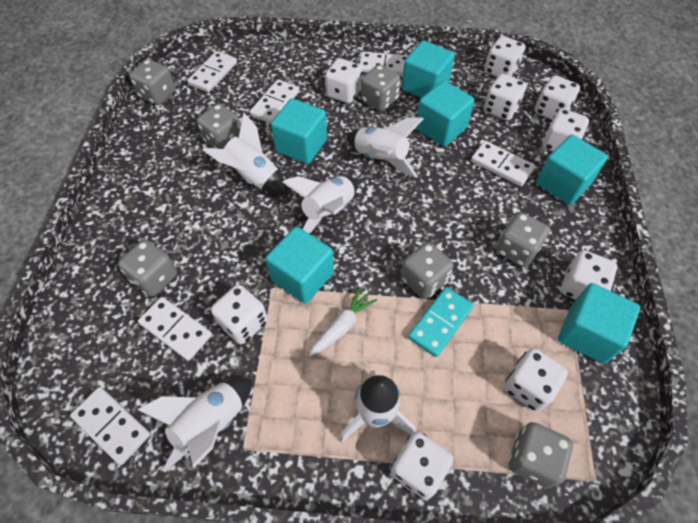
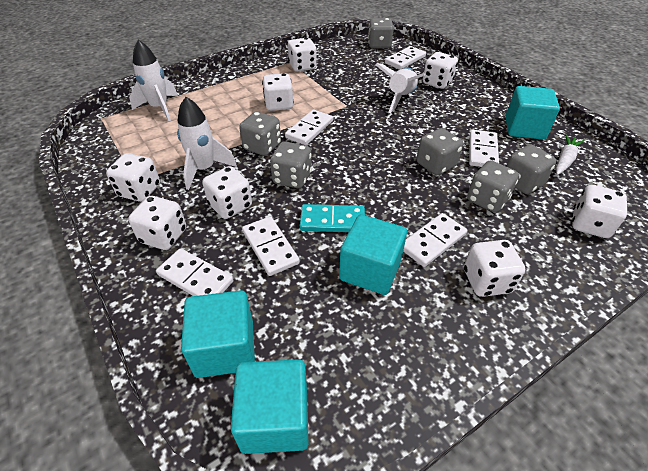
grey dice: 7 -> 6
turquoise cube: 6 -> 4
white dice: 9 -> 8
white rocket: 5 -> 3

